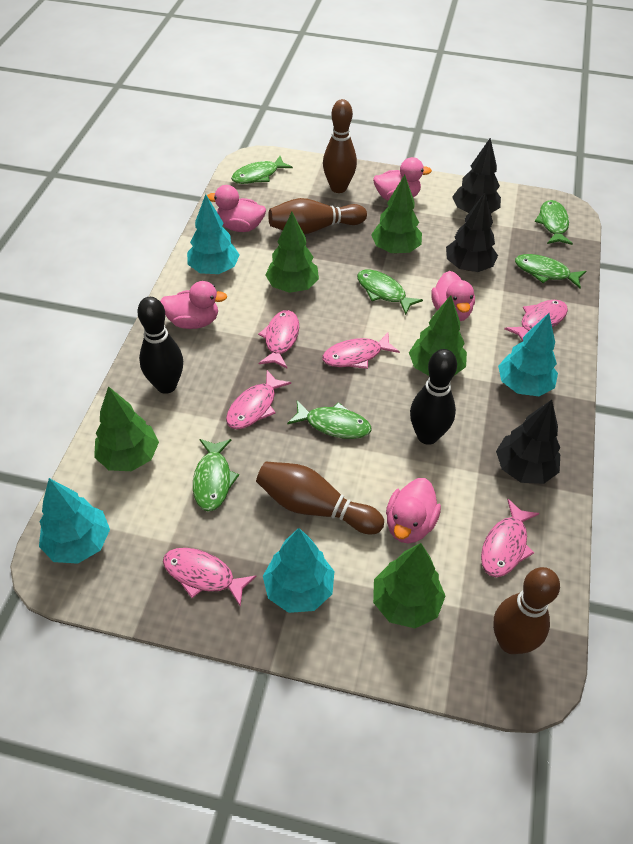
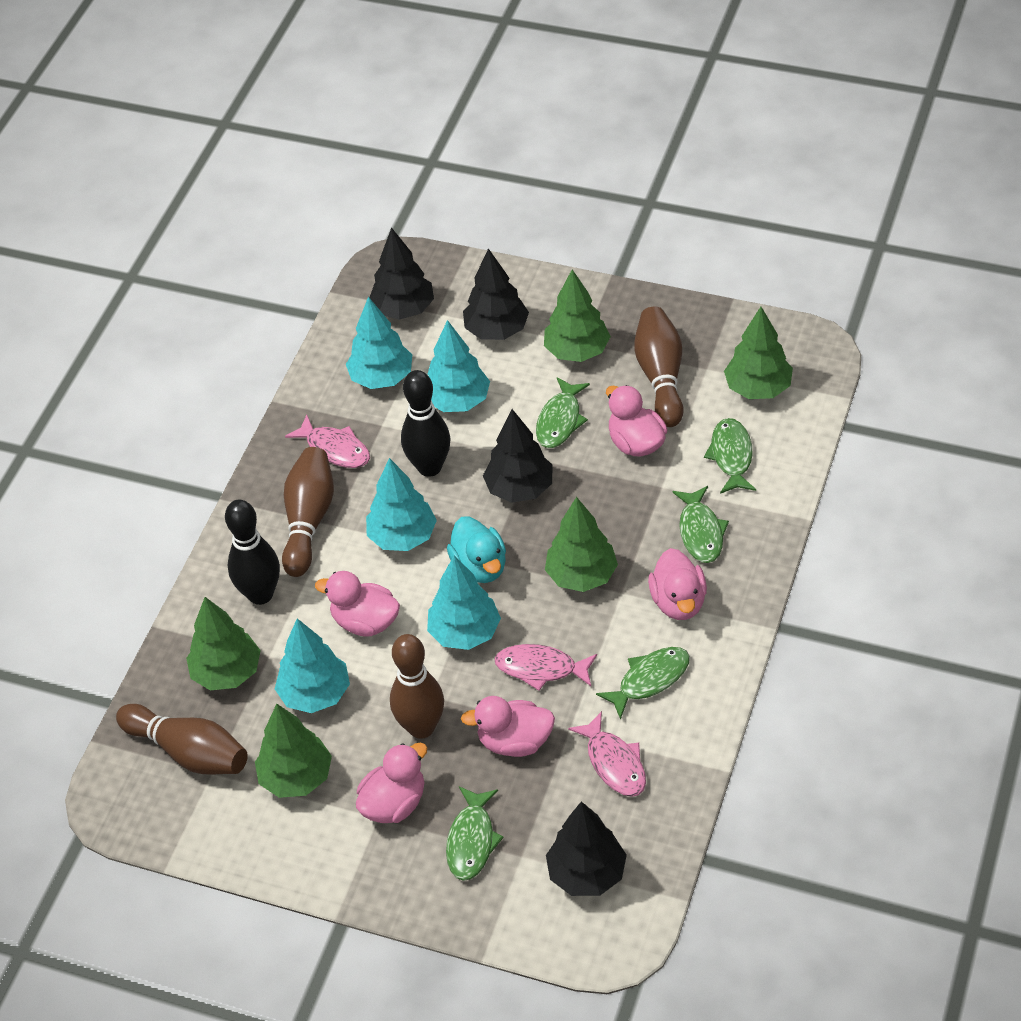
black tree: 3 -> 4
green fish: 6 -> 5
pink fish: 6 -> 3
turquoise duck: 0 -> 1
turquoise tree: 4 -> 5

